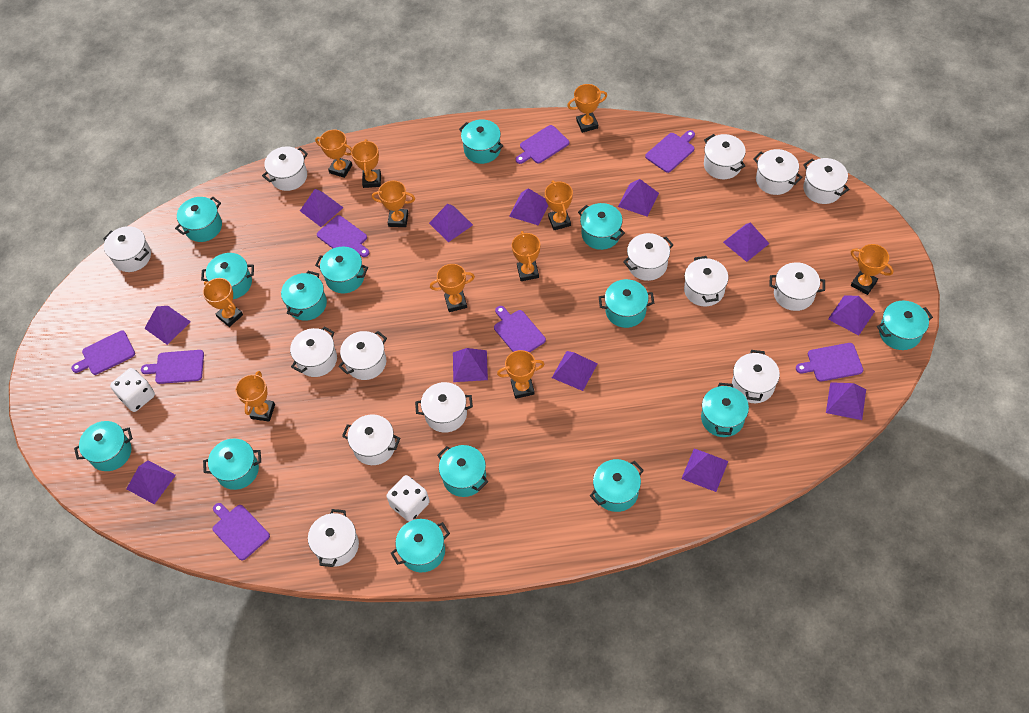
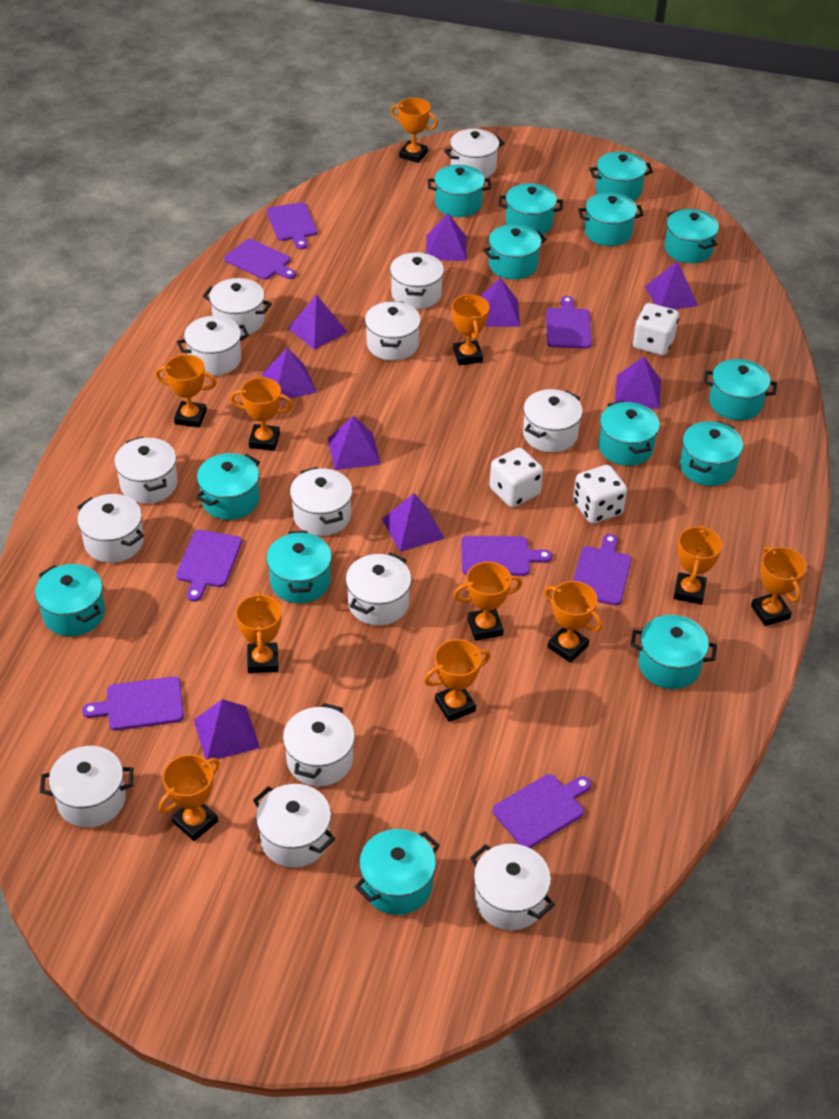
purple pyramid: 12 -> 9
white dice: 2 -> 3

